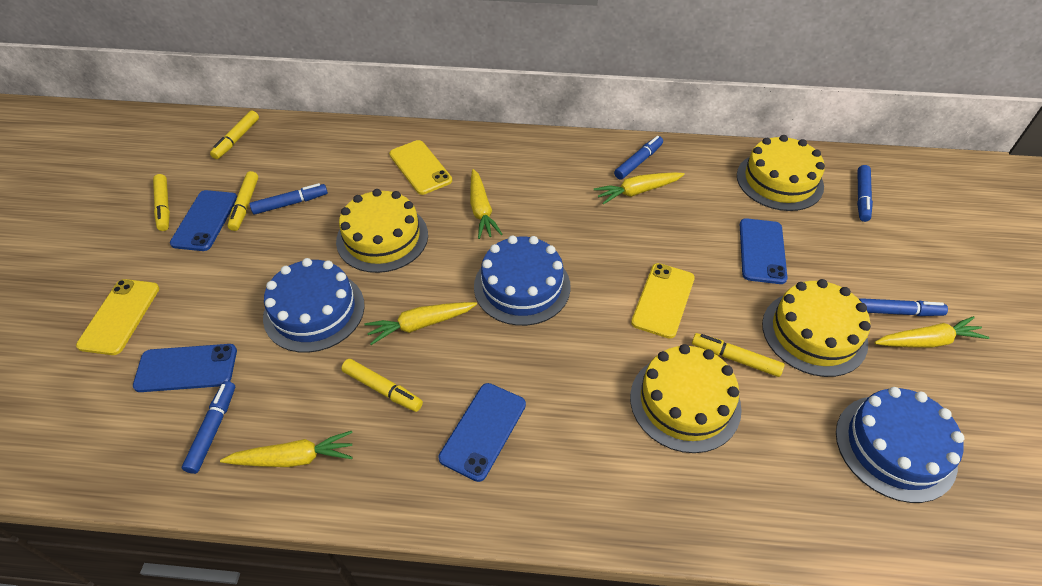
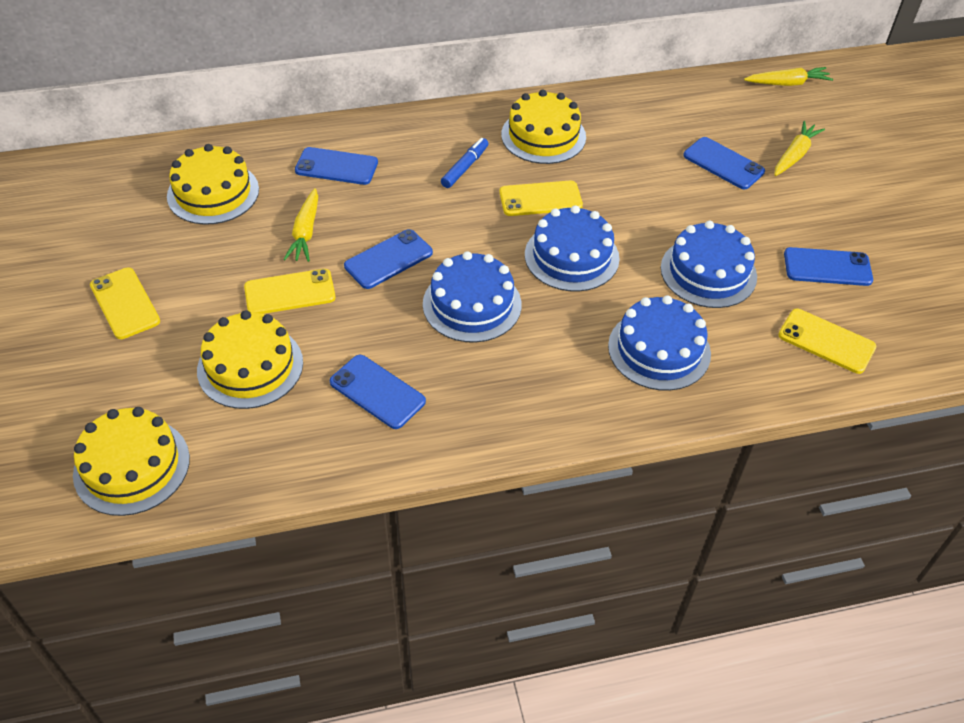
blue cake: 3 -> 4
blue marker: 5 -> 1
blue phone: 4 -> 5
yellow carrot: 5 -> 3
yellow marker: 5 -> 0
yellow phone: 3 -> 4

